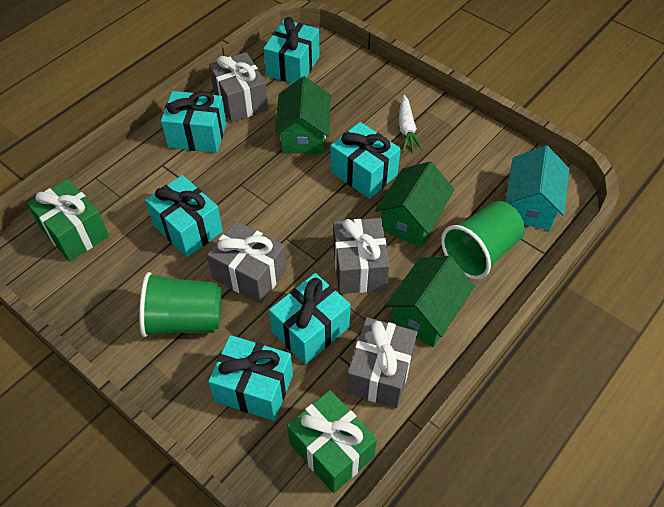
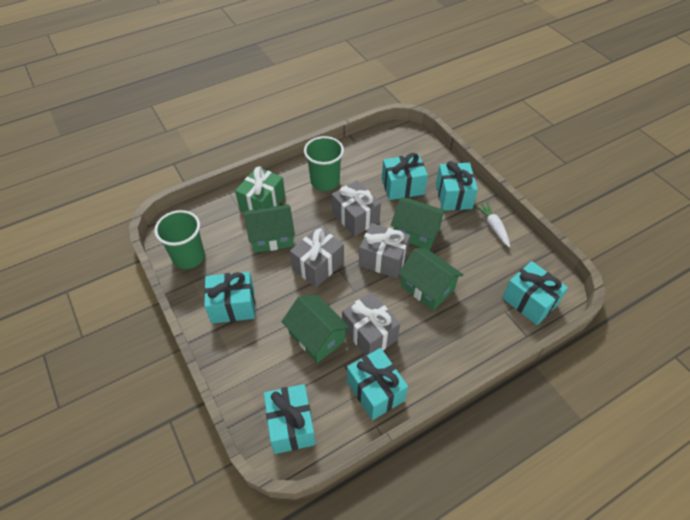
green gift: 2 -> 1
green house: 3 -> 4
turquoise house: 1 -> 0

